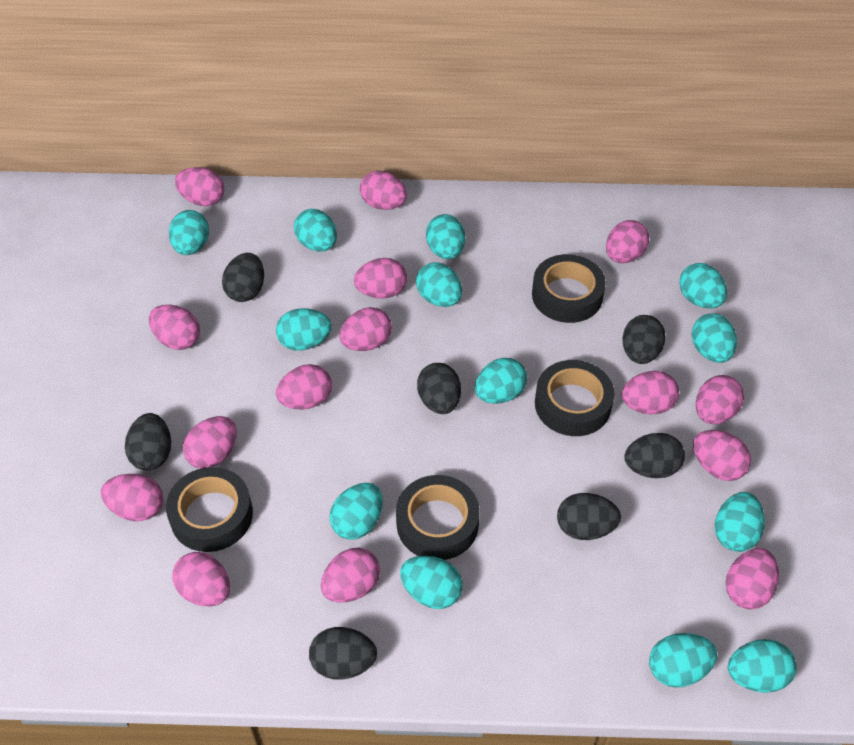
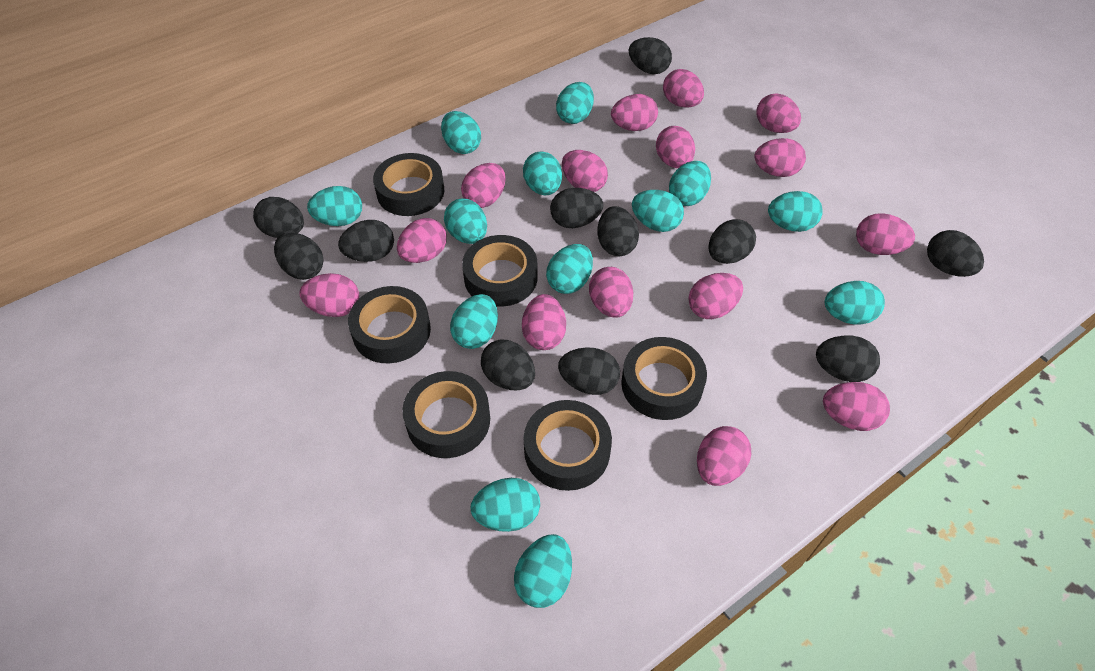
black egg: 7 -> 11
black tape: 4 -> 6

